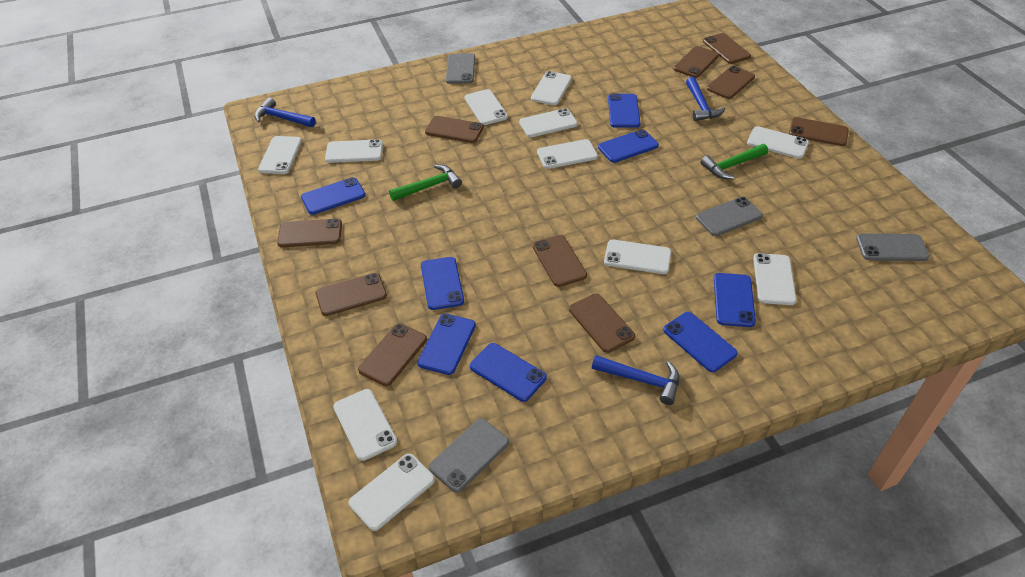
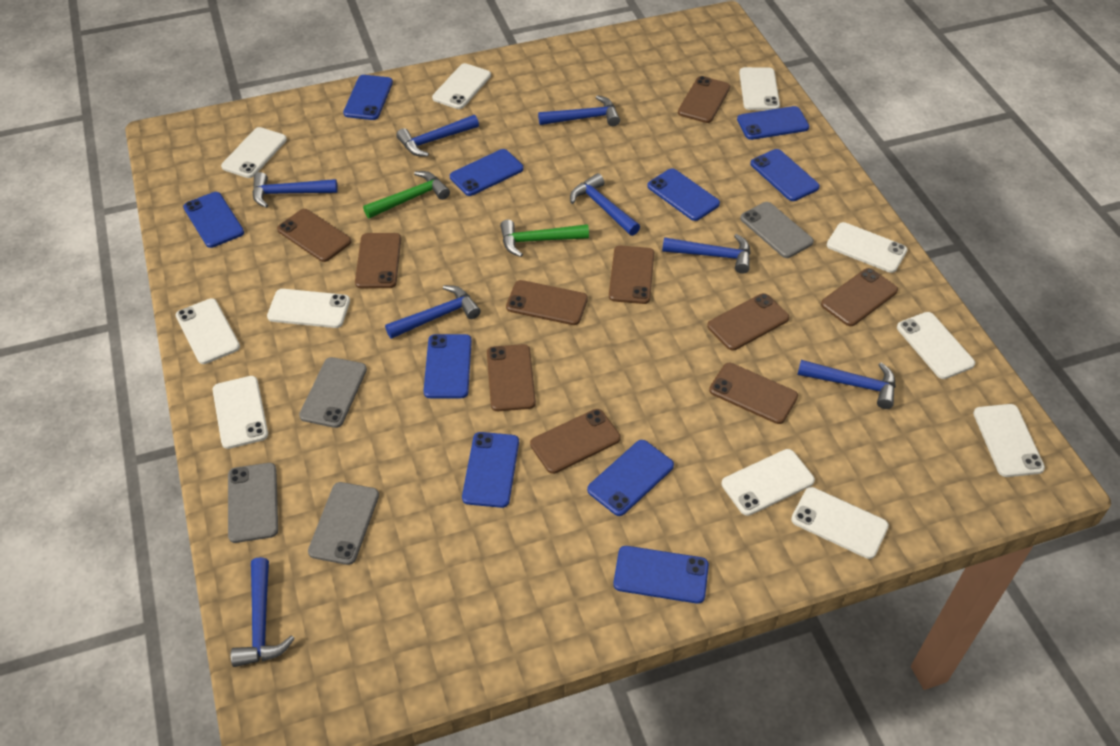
blue hammer: 3 -> 8
blue phone: 8 -> 10

